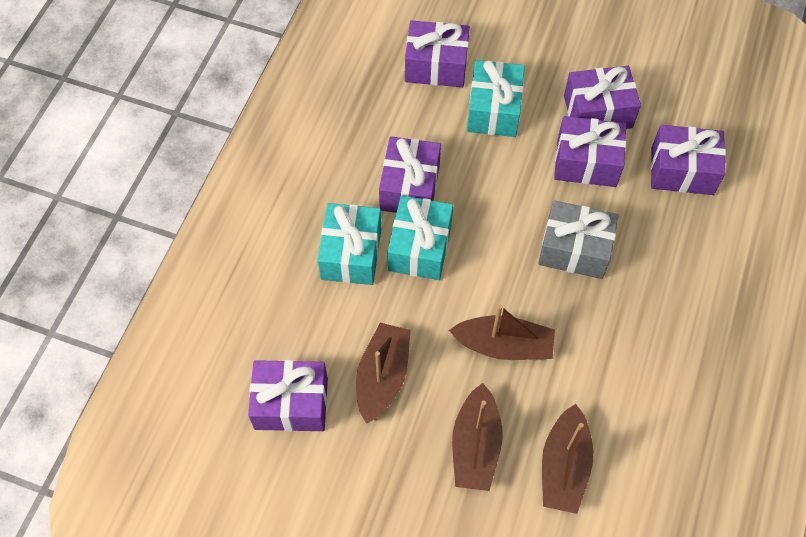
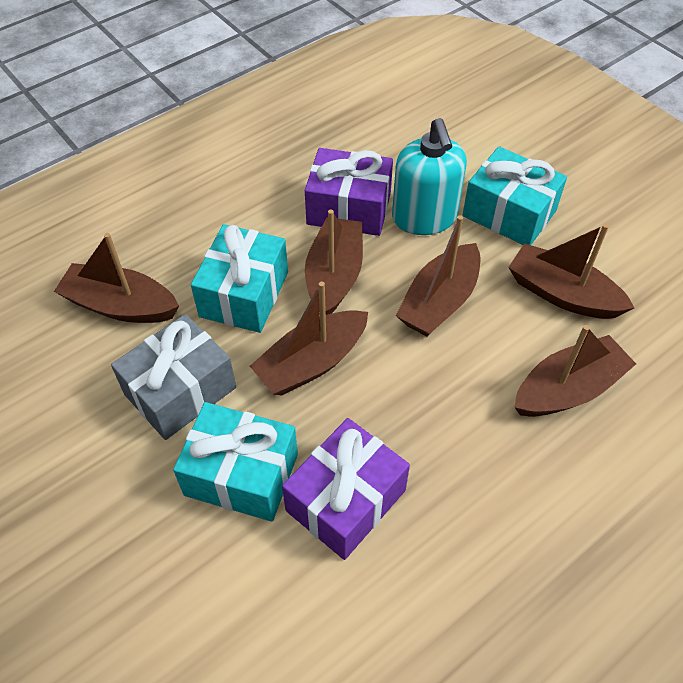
brown boat: 4 -> 6
purple gift: 6 -> 2
turquoise soap dispenser: 0 -> 1

